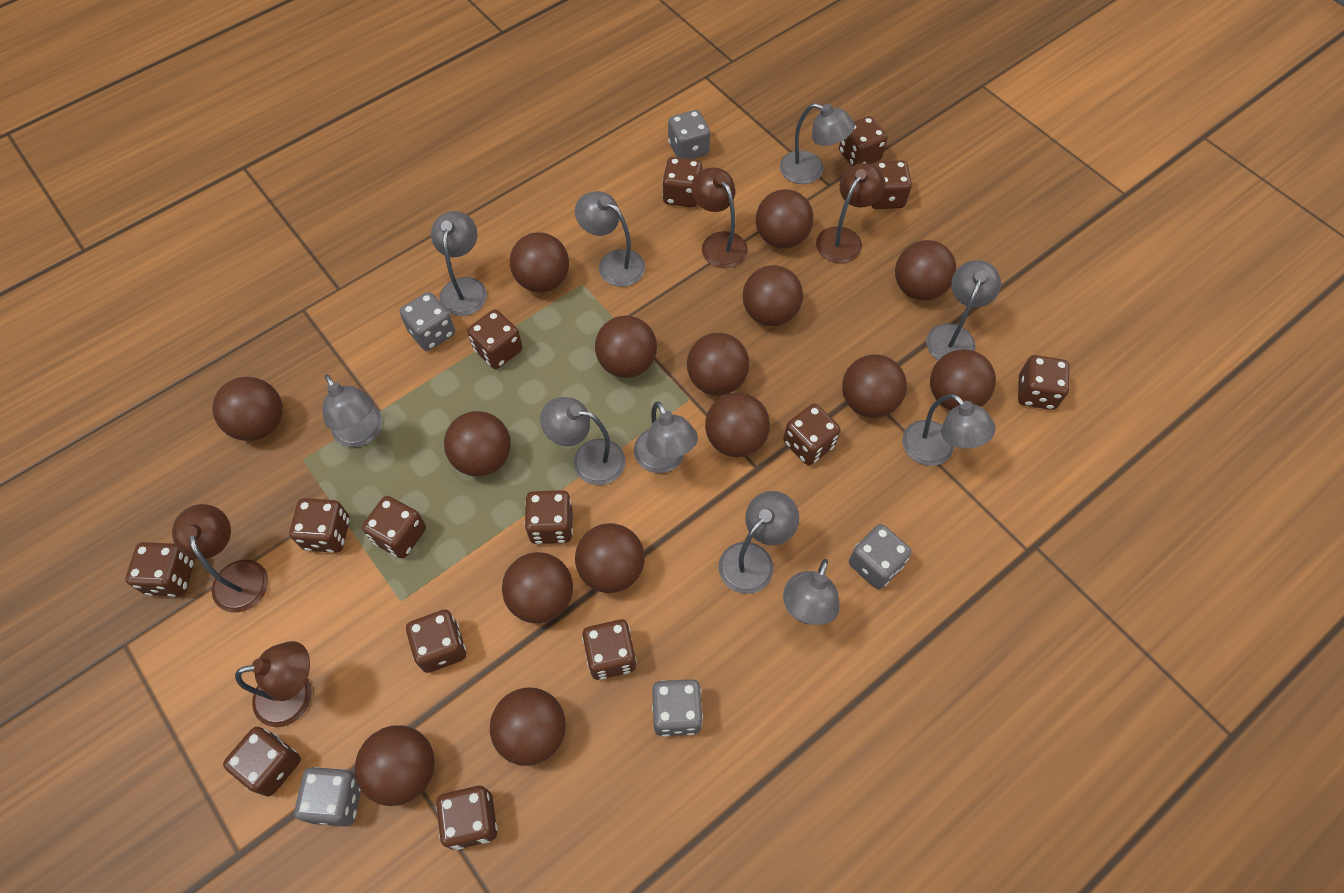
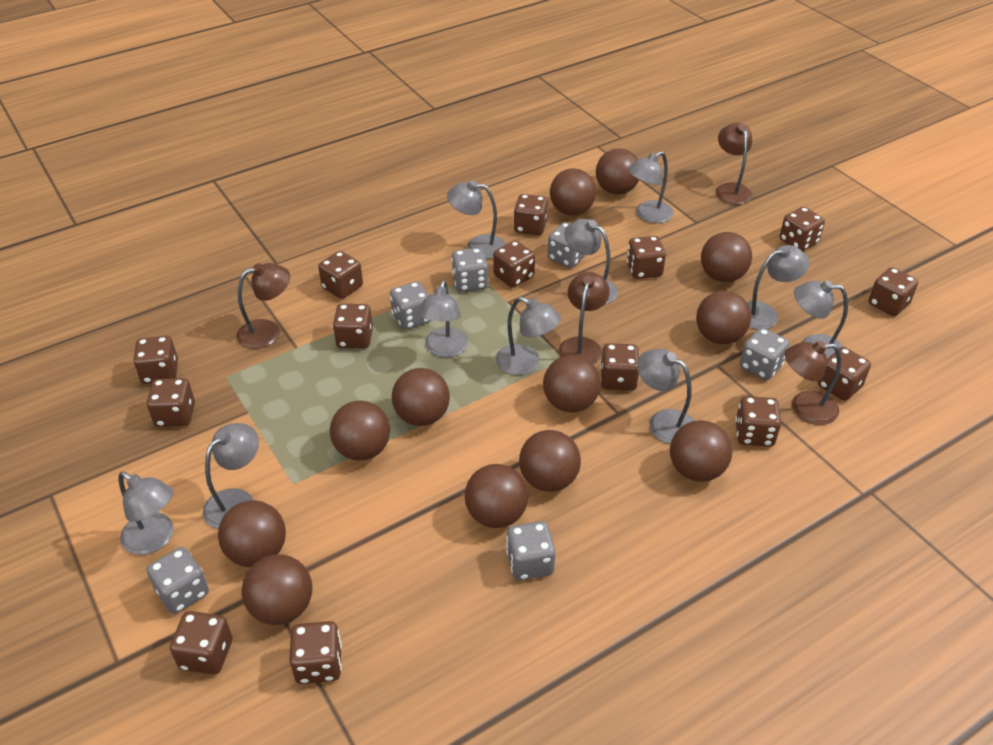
brown ball: 15 -> 12
grey dice: 5 -> 6

